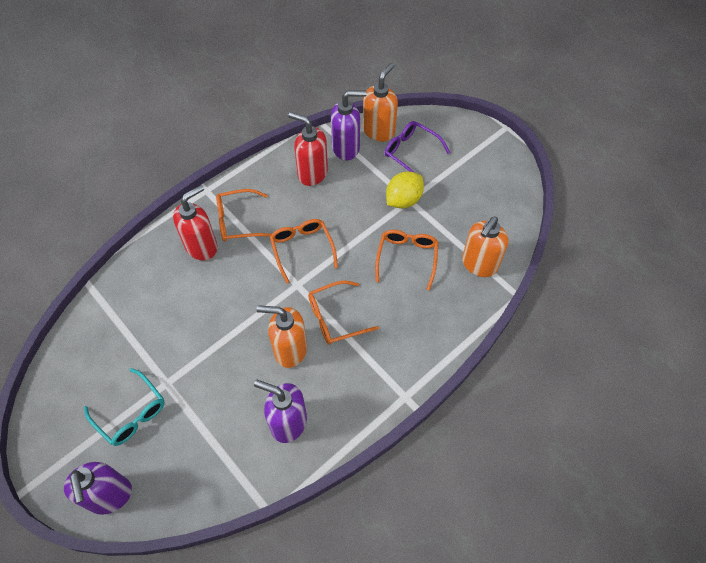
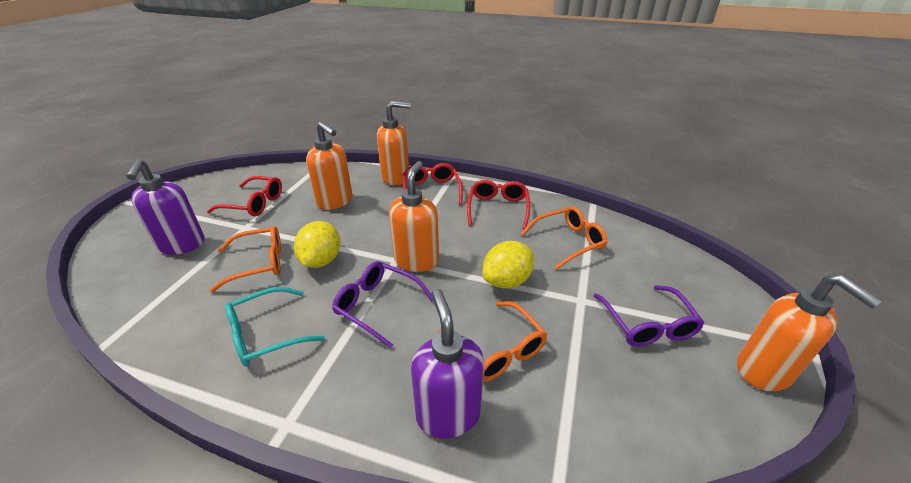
orange glasses: 4 -> 3
orange soap dispenser: 3 -> 4
purple glasses: 1 -> 2
purple soap dispenser: 3 -> 2
red glasses: 0 -> 3
red soap dispenser: 2 -> 0
yellow lemon: 1 -> 2

